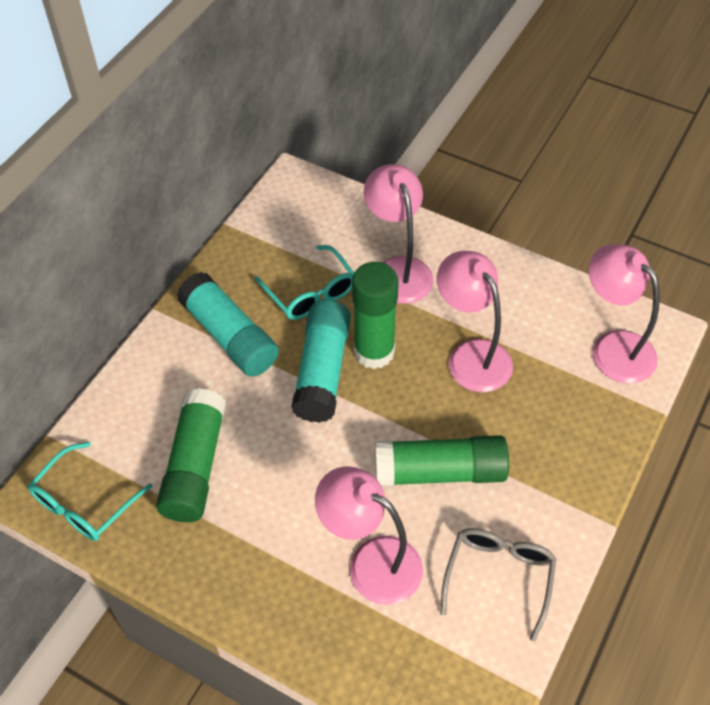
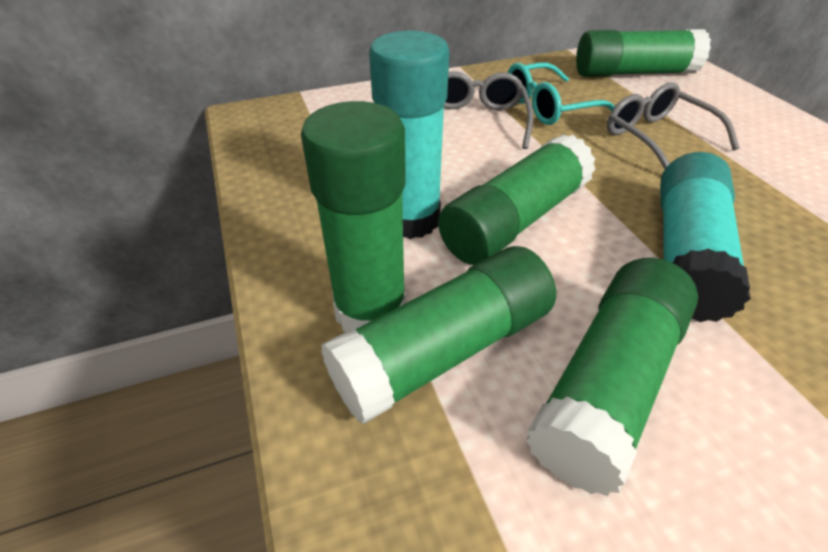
green glue stick: 3 -> 5
grey glasses: 1 -> 2
pink lamp: 4 -> 0
turquoise glasses: 2 -> 1

